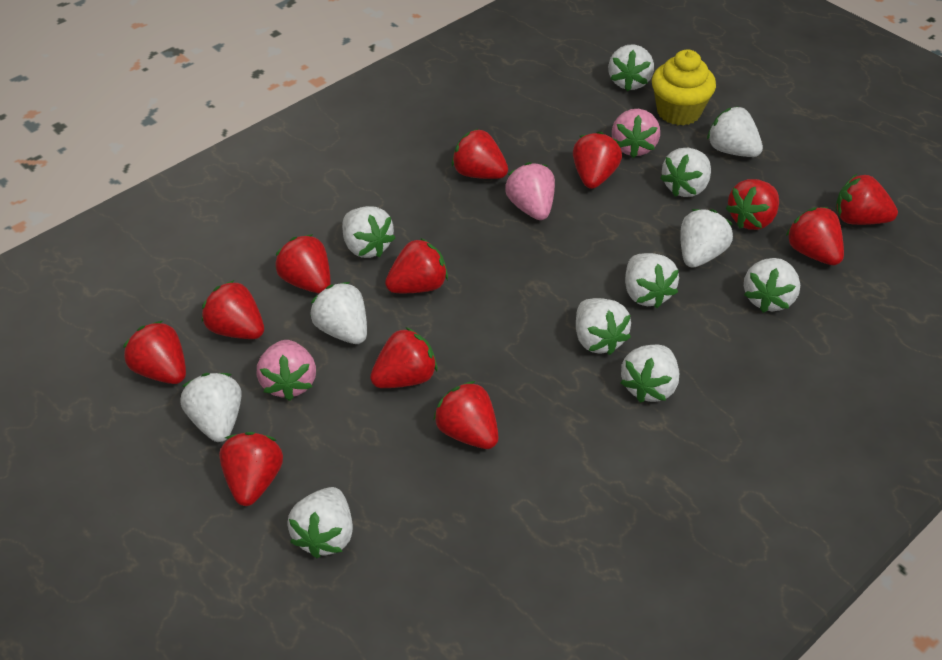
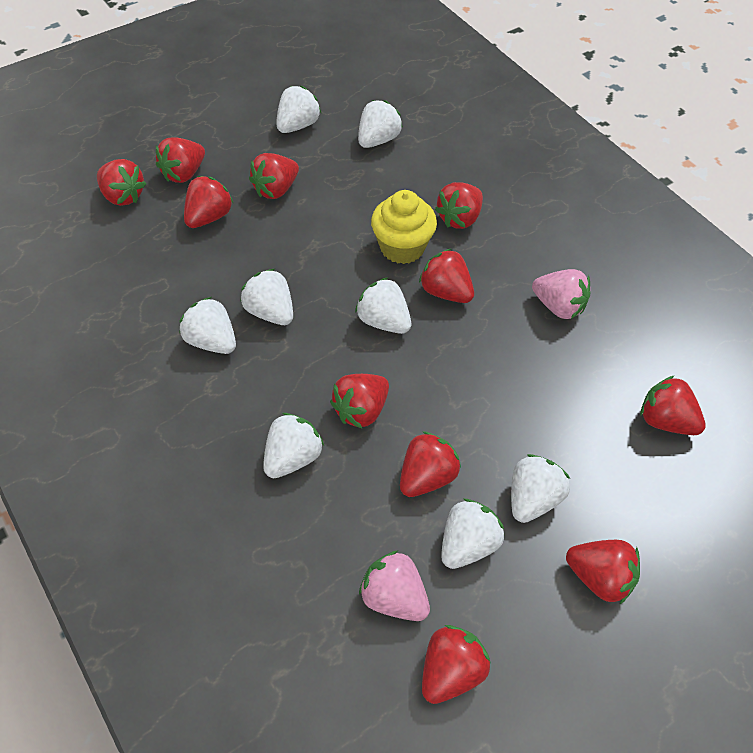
pink strawberry: 3 -> 2
red strawberry: 12 -> 11
white strawberry: 12 -> 8

